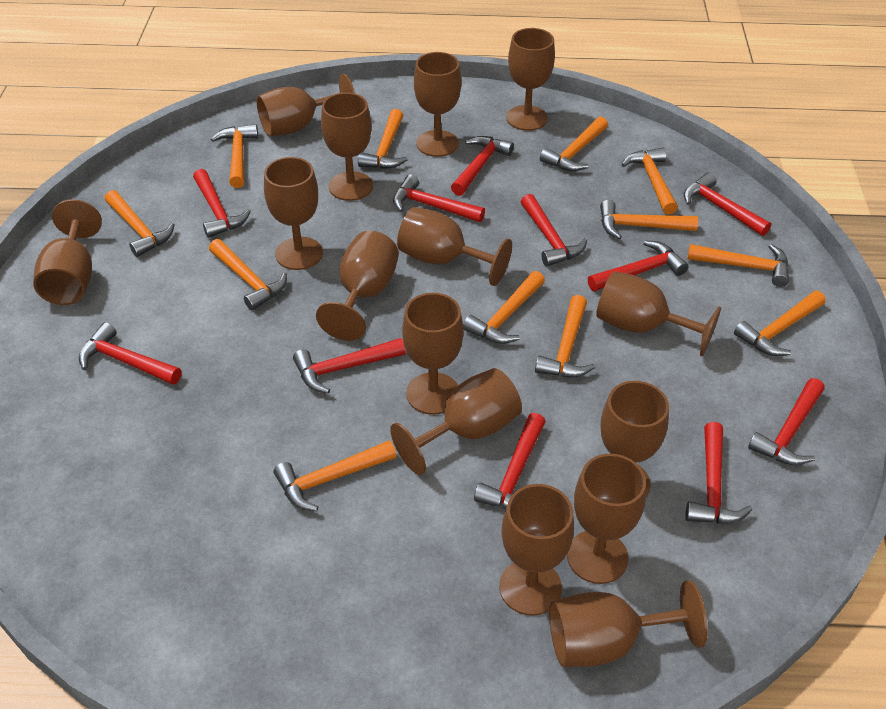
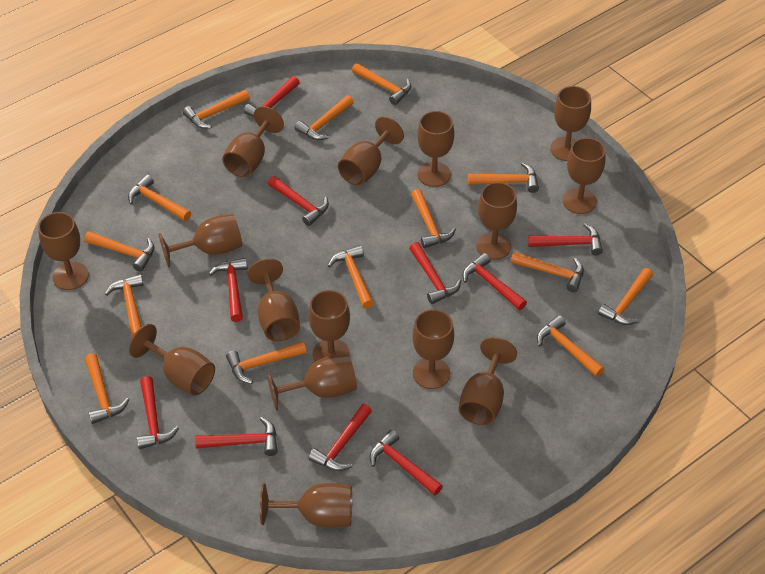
orange hammer: 12 -> 14
red hammer: 11 -> 10

